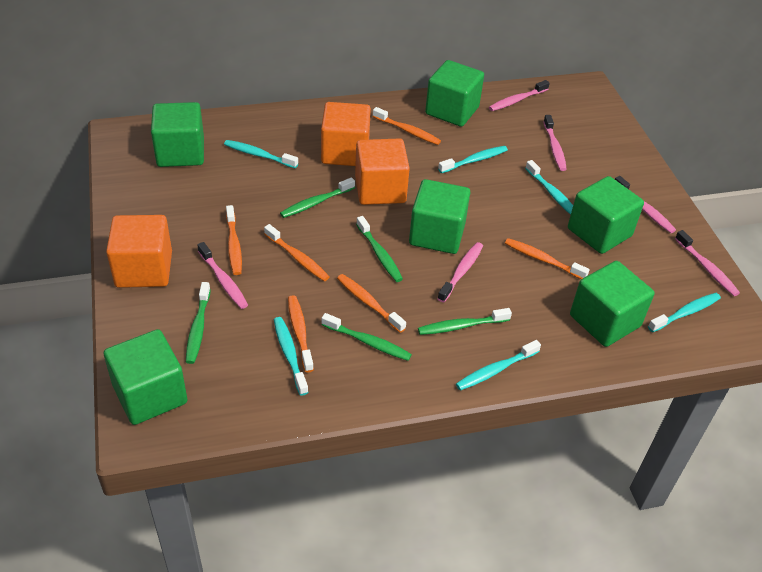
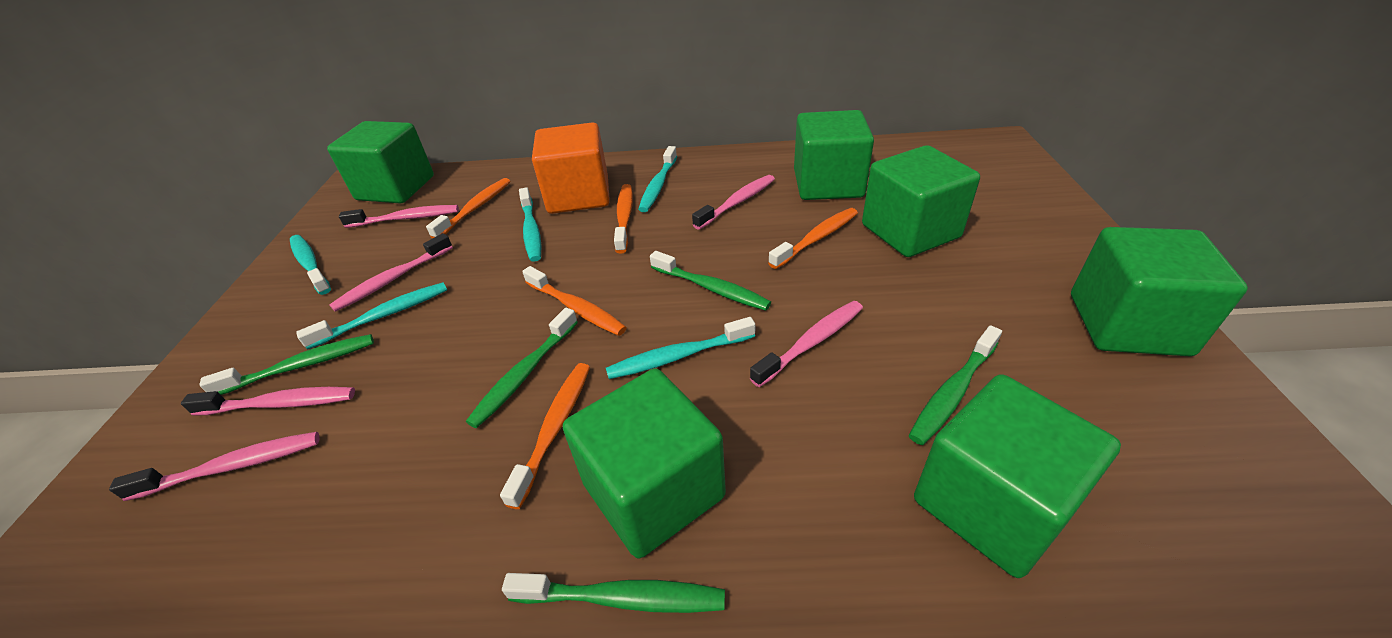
orange cube: 3 -> 1
orange toothbrush: 6 -> 5
turquoise toothbrush: 6 -> 5

